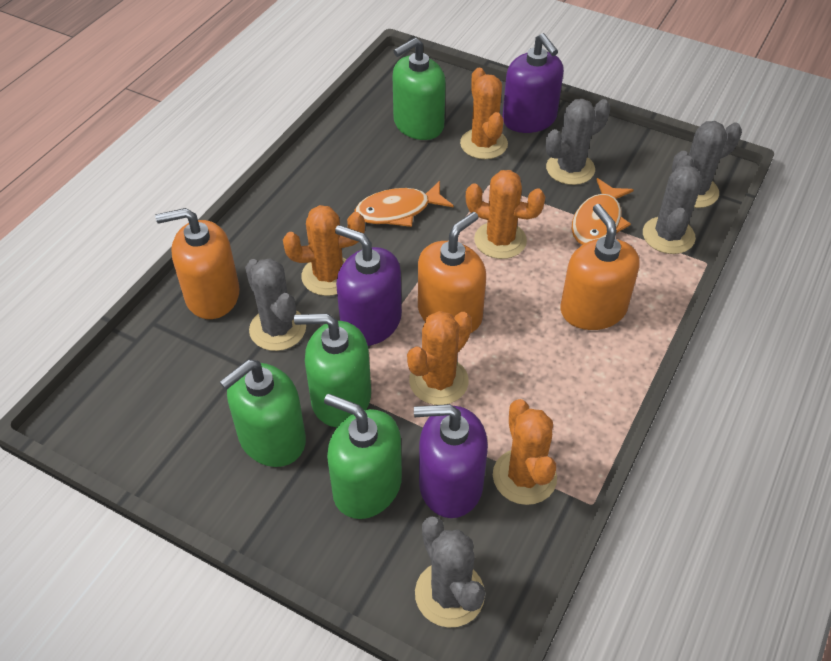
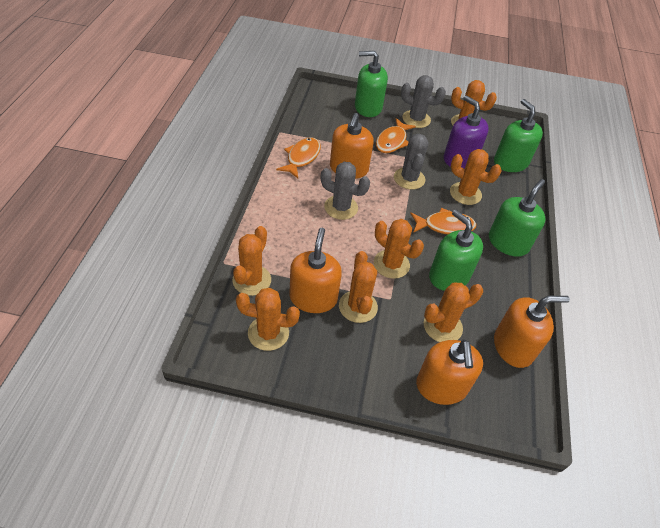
grey cactus: 5 -> 3
orange cactus: 5 -> 7
orange fish: 2 -> 3
orange soap dispenser: 3 -> 4
purple soap dispenser: 3 -> 1

